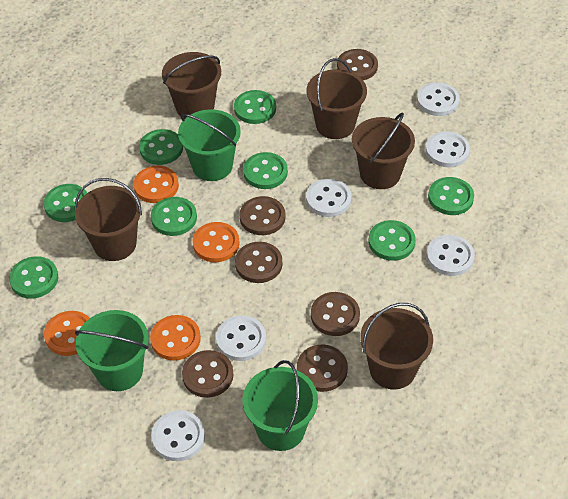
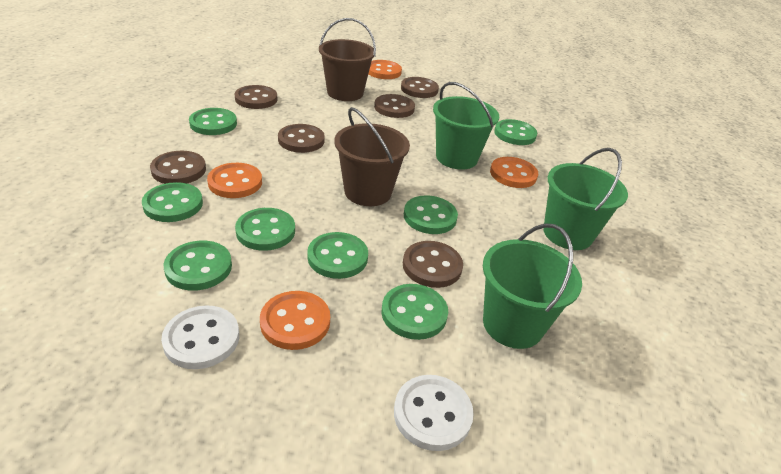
brown bucket: 5 -> 2
white button: 6 -> 2

